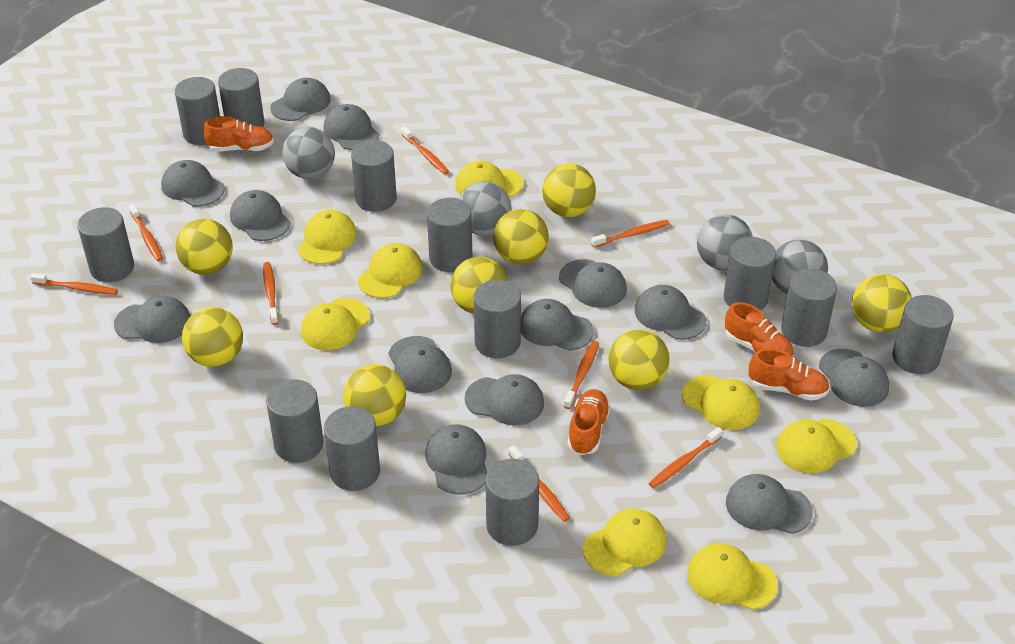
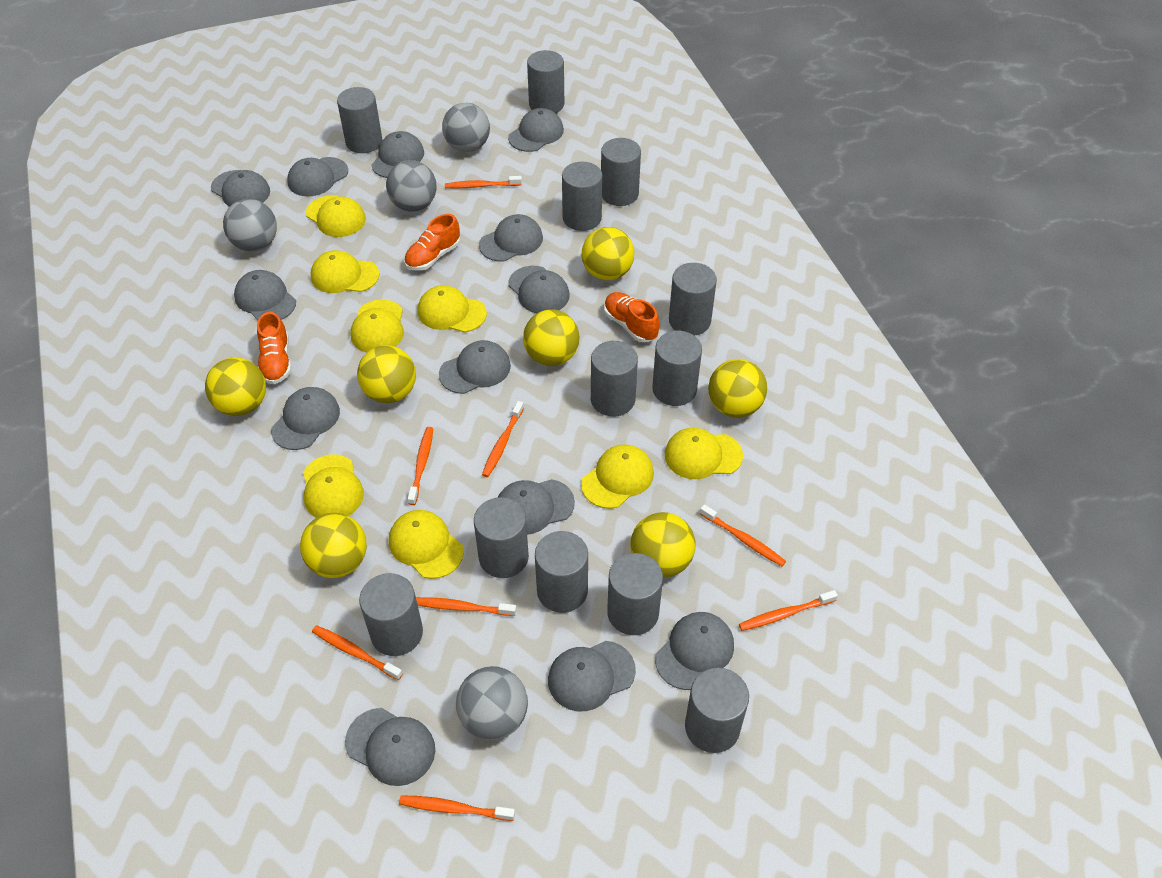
orange shoe: 4 -> 3
yellow ball: 8 -> 7

